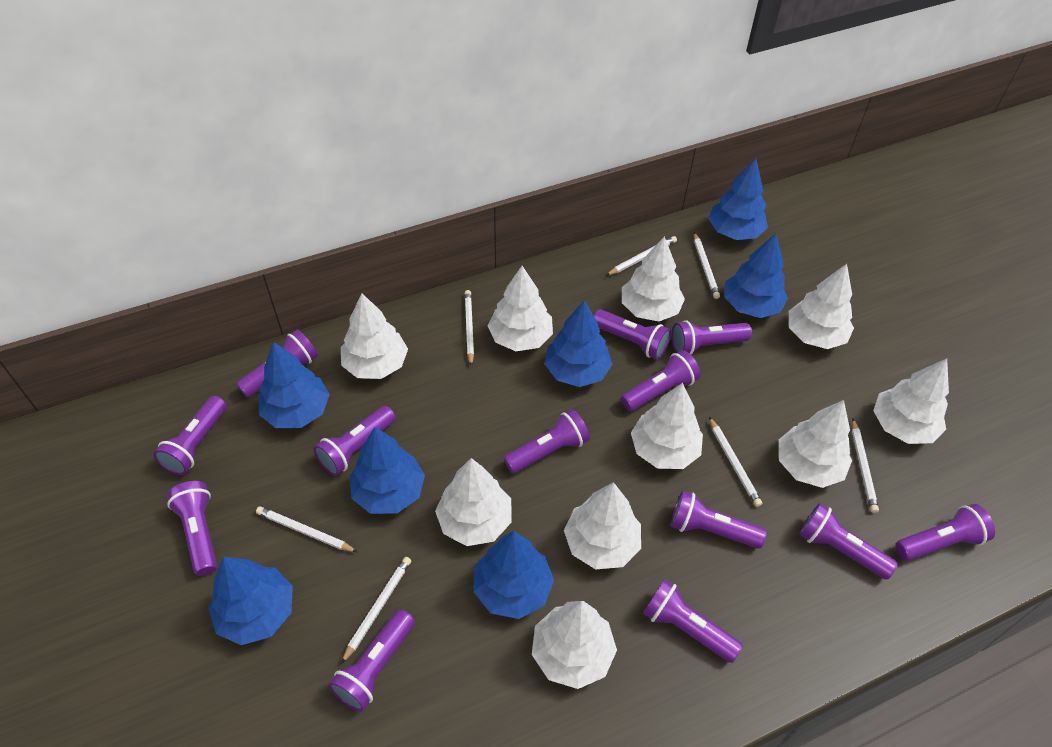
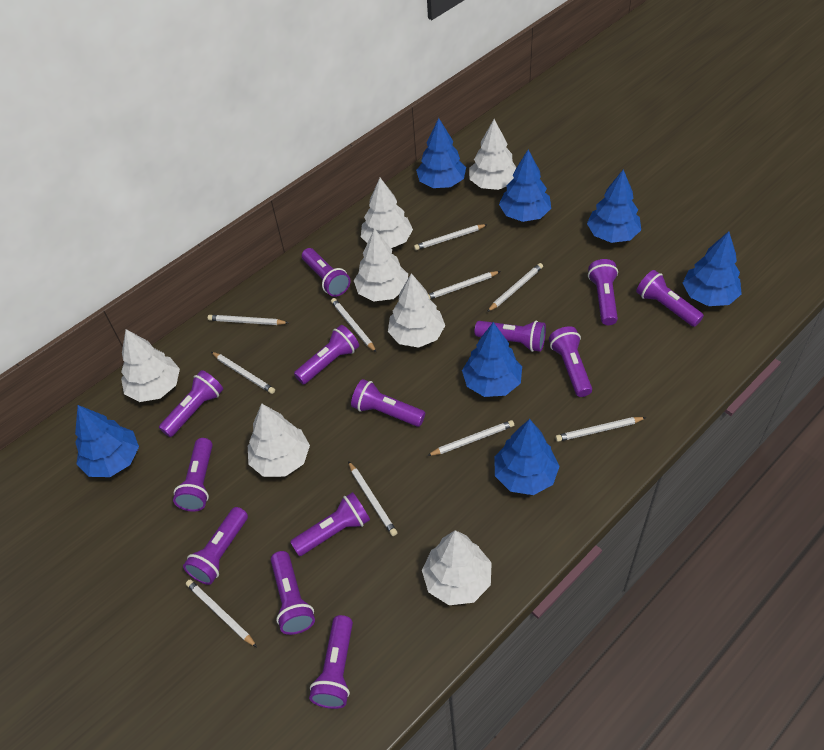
white pencil: 7 -> 10
white tree: 10 -> 7

